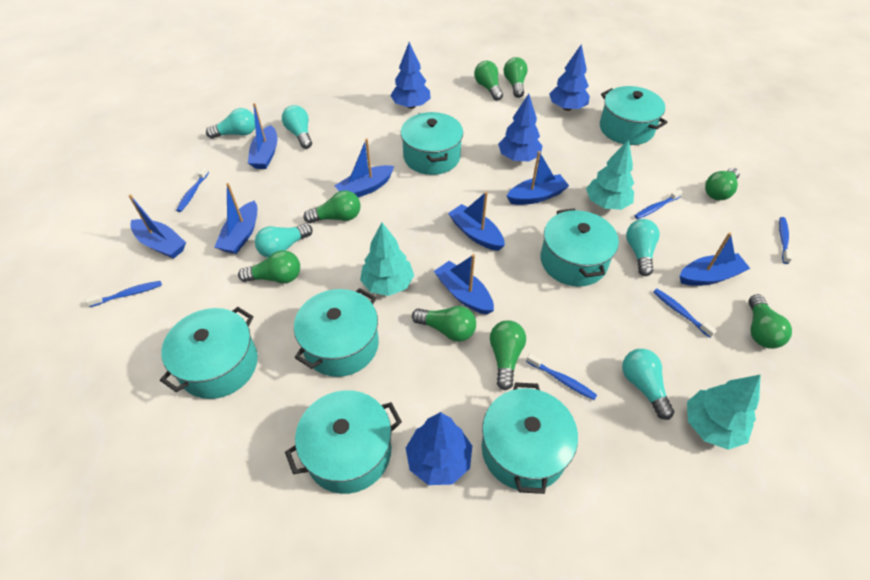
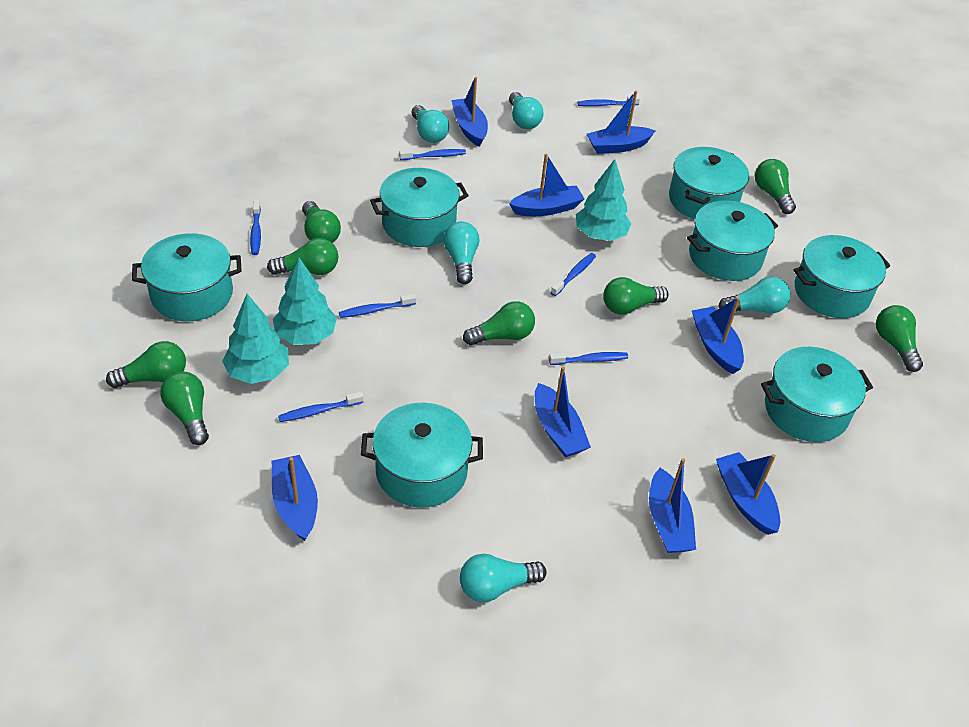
blue toothbrush: 6 -> 7
blue tree: 4 -> 0

